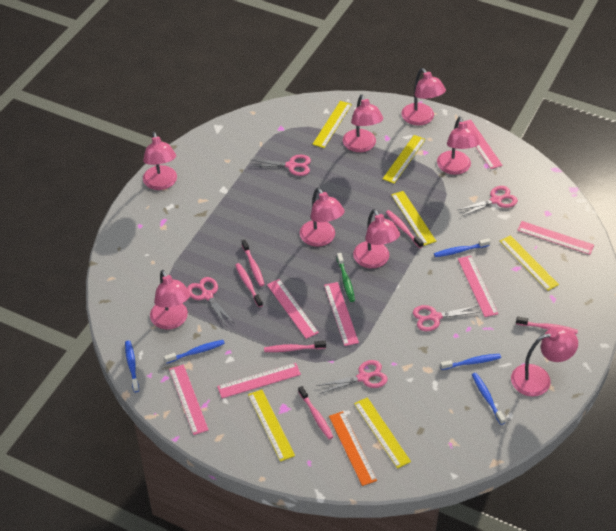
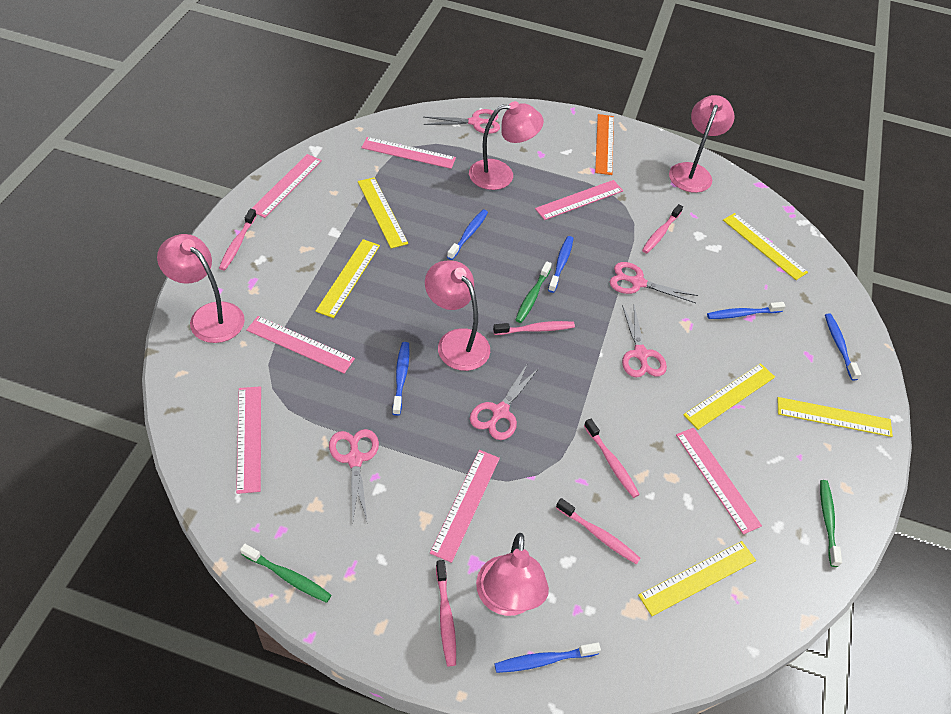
blue toothbrush: 5 -> 6
green toothbrush: 1 -> 3
pink lamp: 8 -> 5

